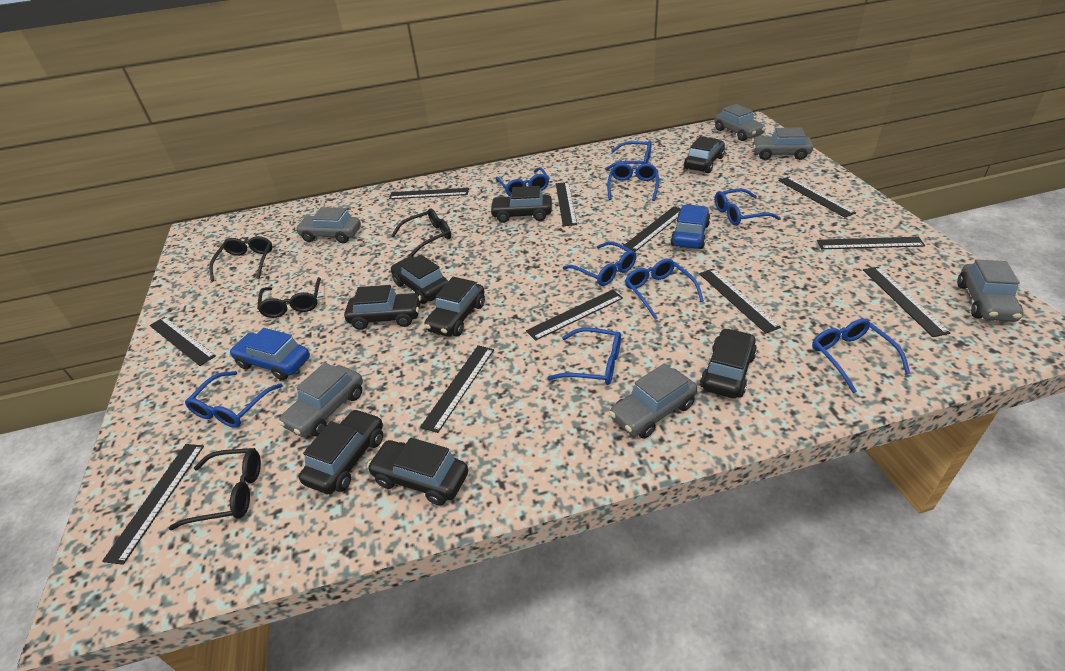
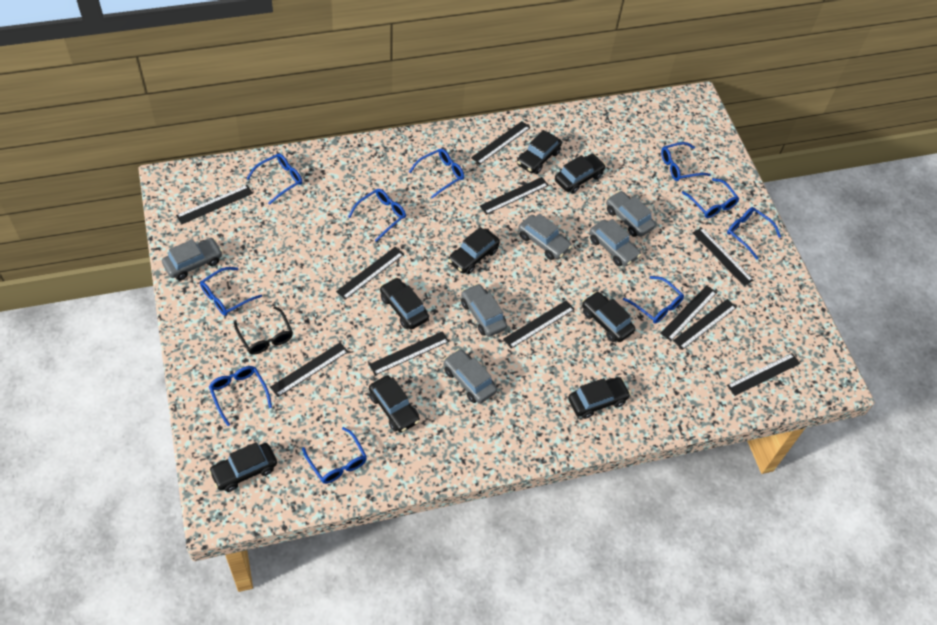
black glasses: 4 -> 1
blue car: 2 -> 0
blue glasses: 9 -> 10

